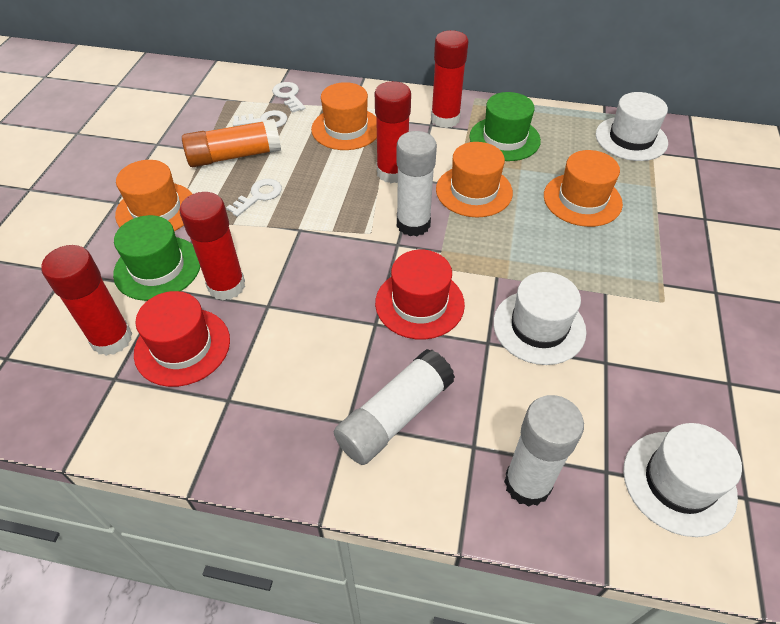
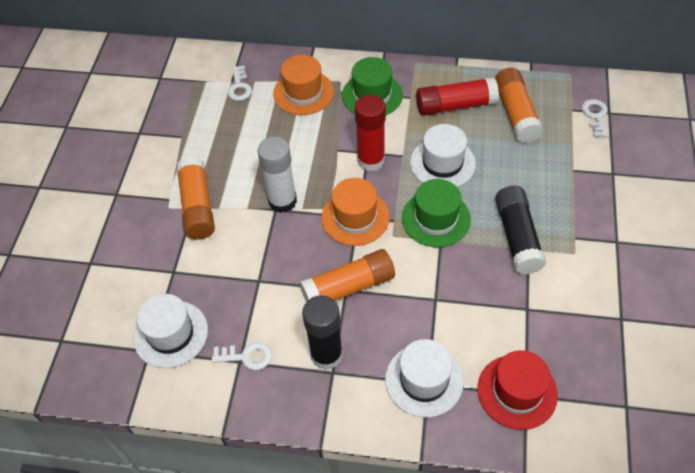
black glue stick: 0 -> 2
orange glue stick: 1 -> 3
orange hat: 4 -> 2
red glue stick: 4 -> 2
red hat: 2 -> 1
white glue stick: 3 -> 1

